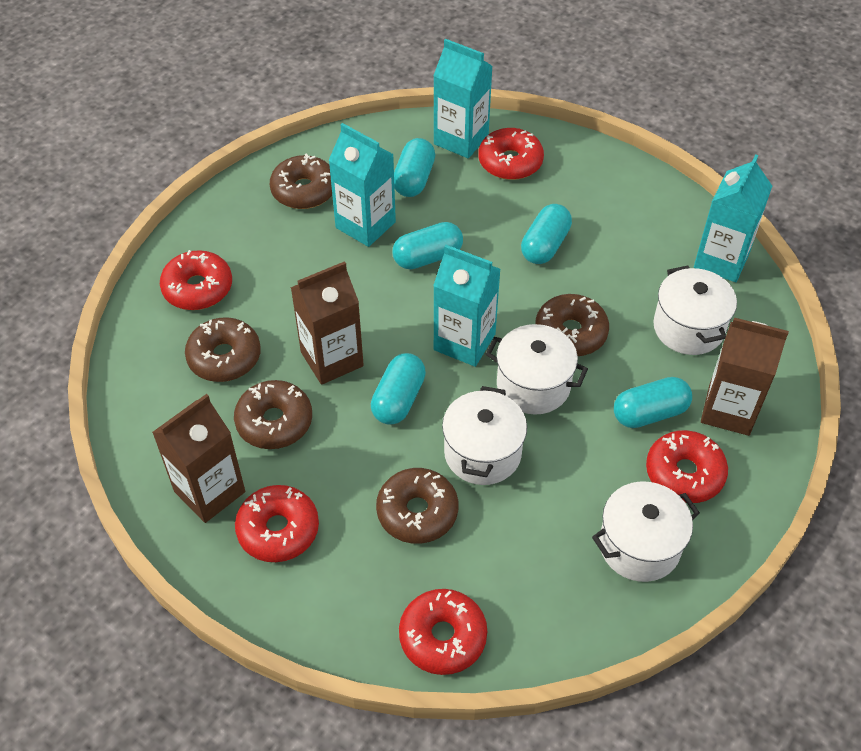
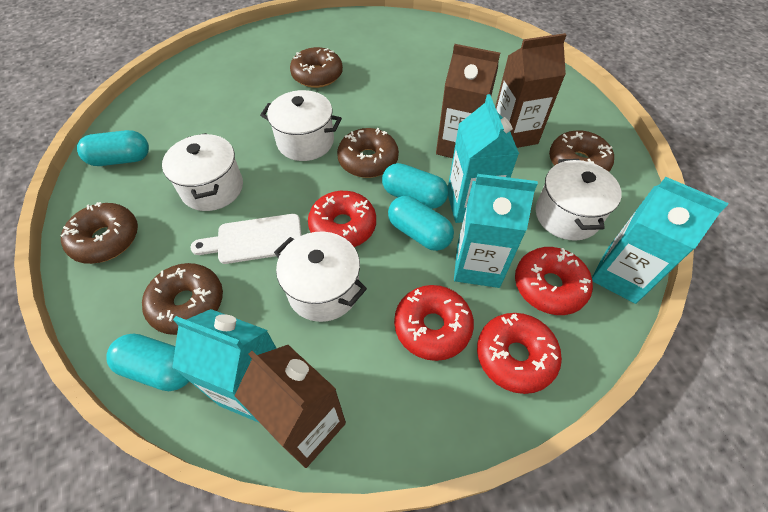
red donut: 5 -> 4
turquoise capsule: 5 -> 4
white cutting board: 0 -> 1

